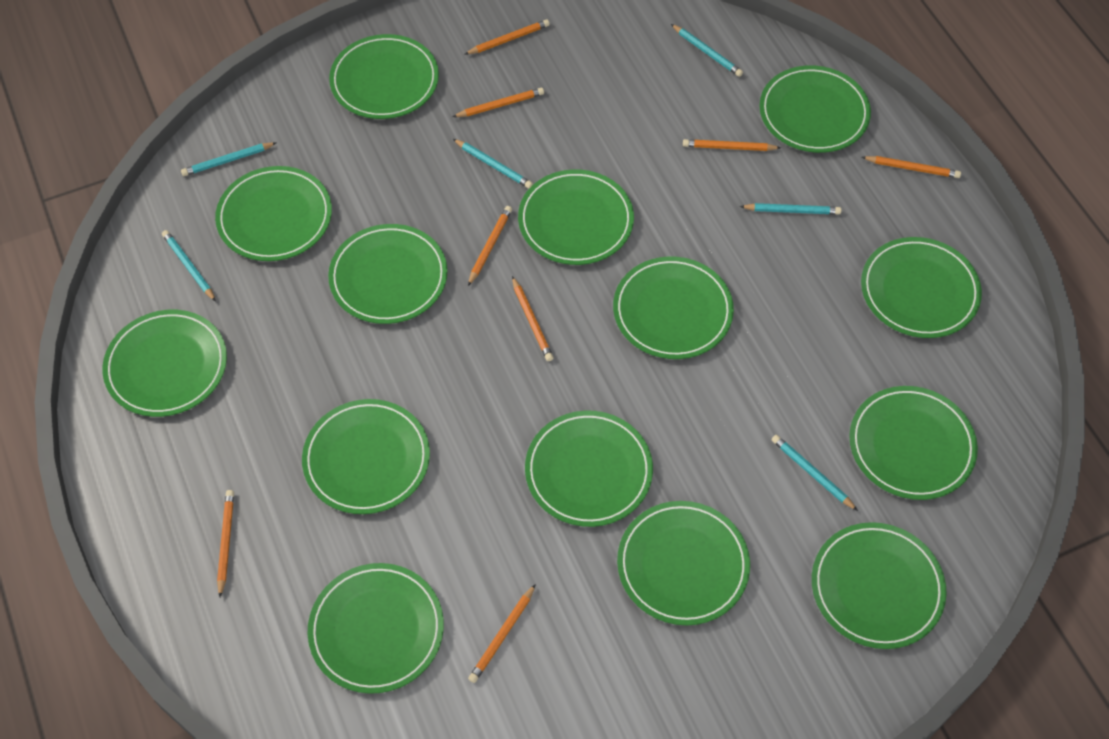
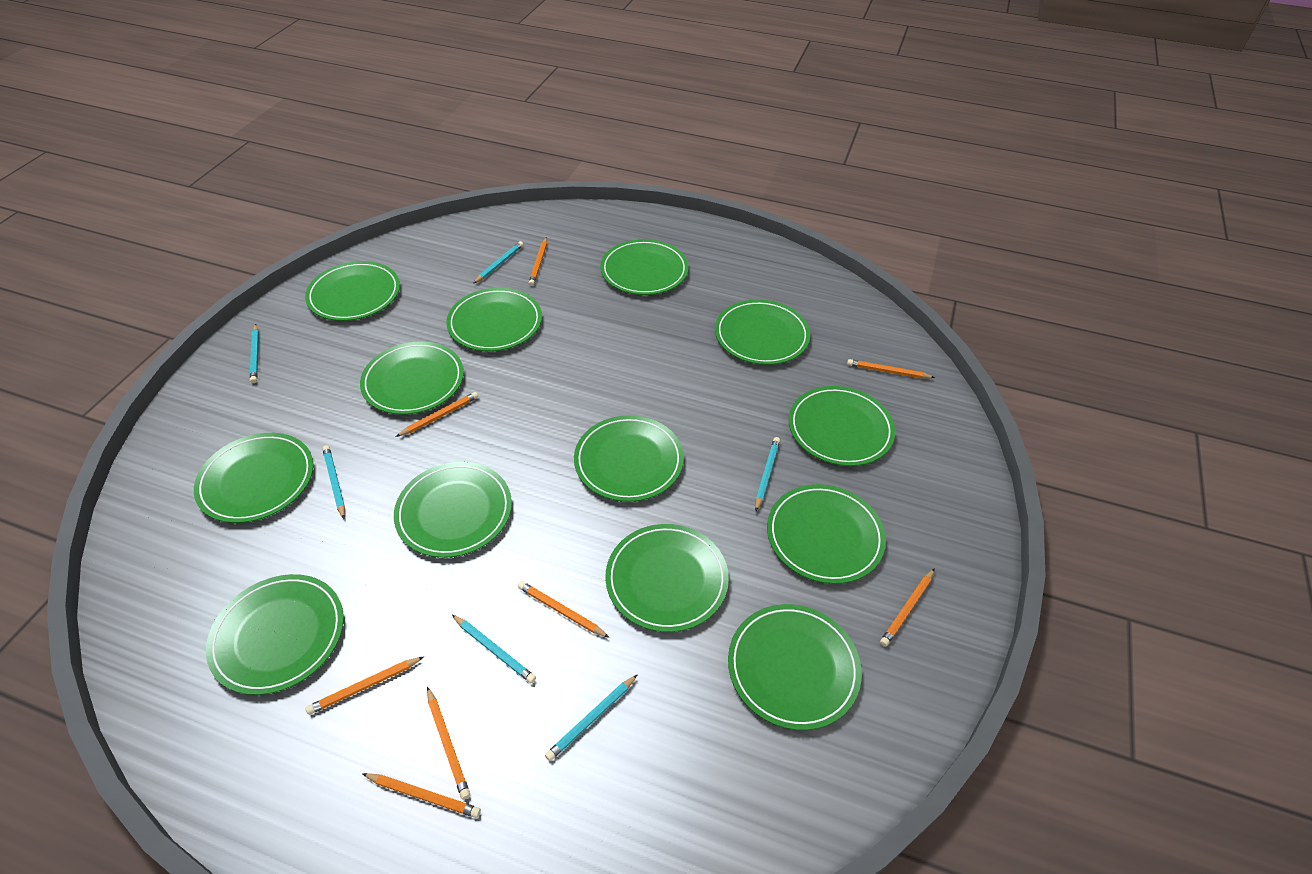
green plate: 14 -> 13

